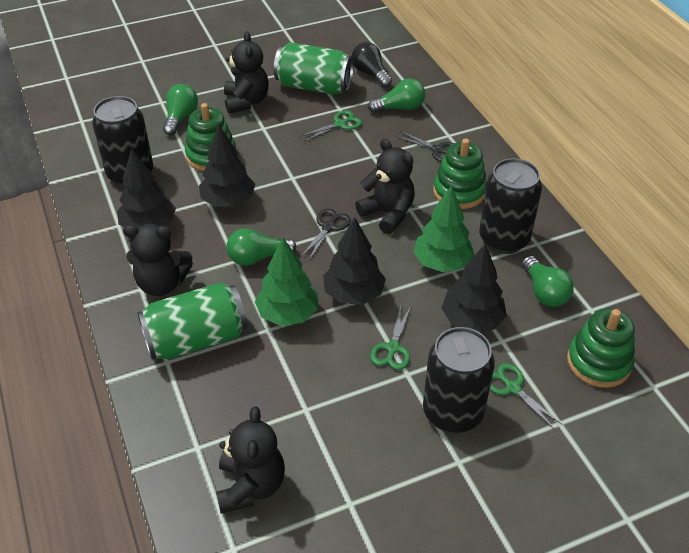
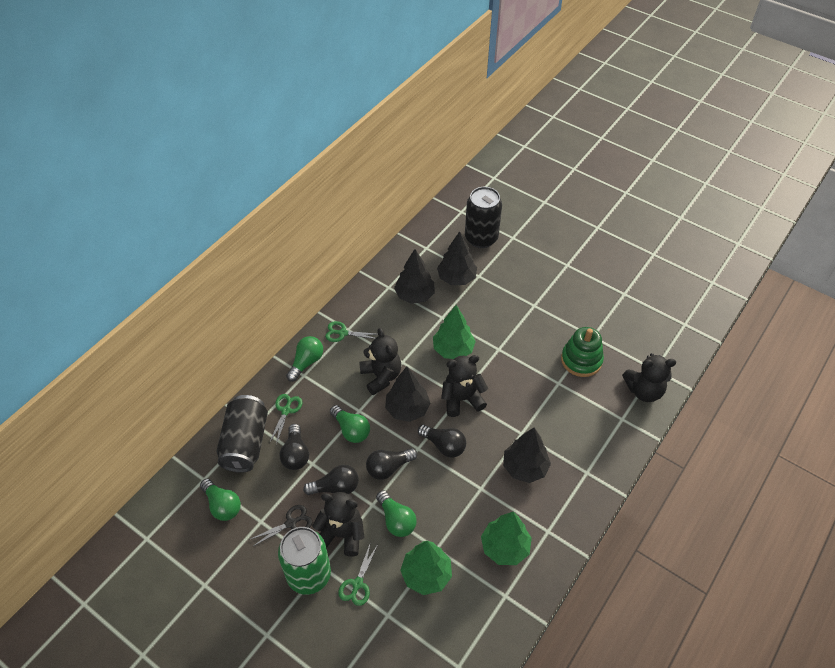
black can: 3 -> 2
black light bulb: 1 -> 4
black scissors: 2 -> 1
green can: 2 -> 1
green stacking toy: 3 -> 1
green tree: 2 -> 3

